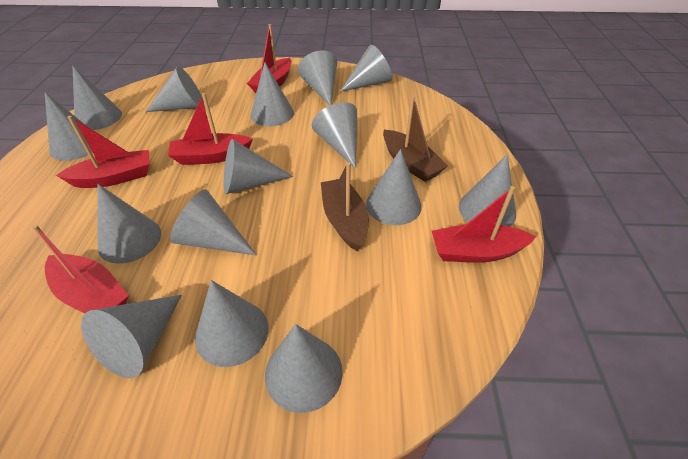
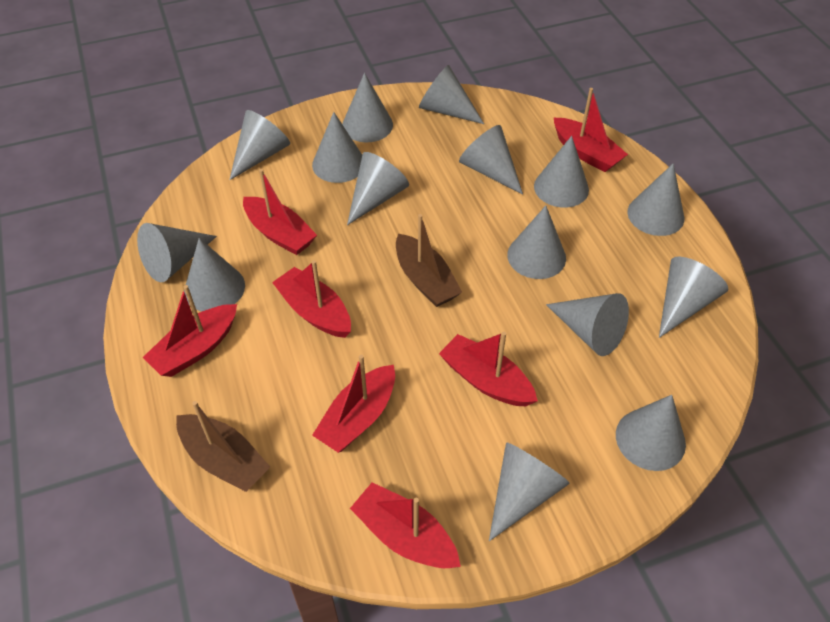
red boat: 5 -> 7

